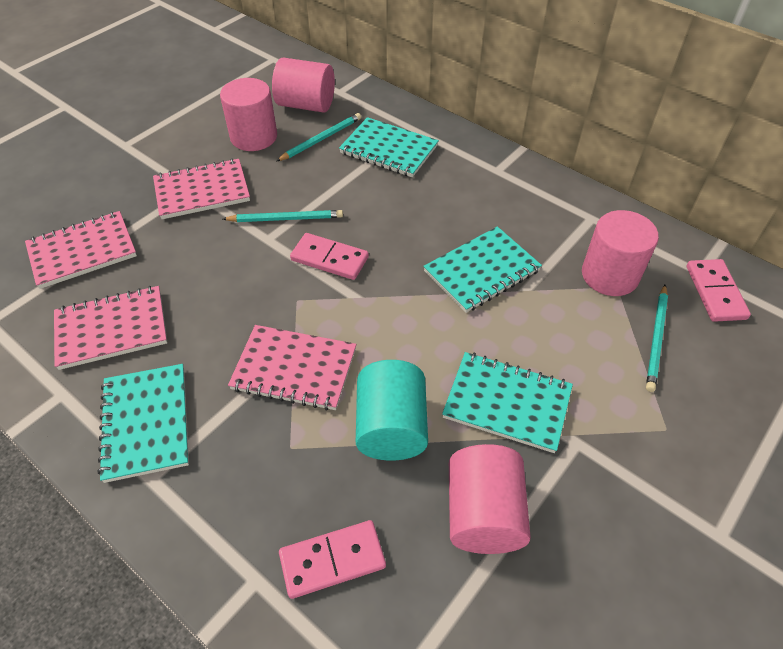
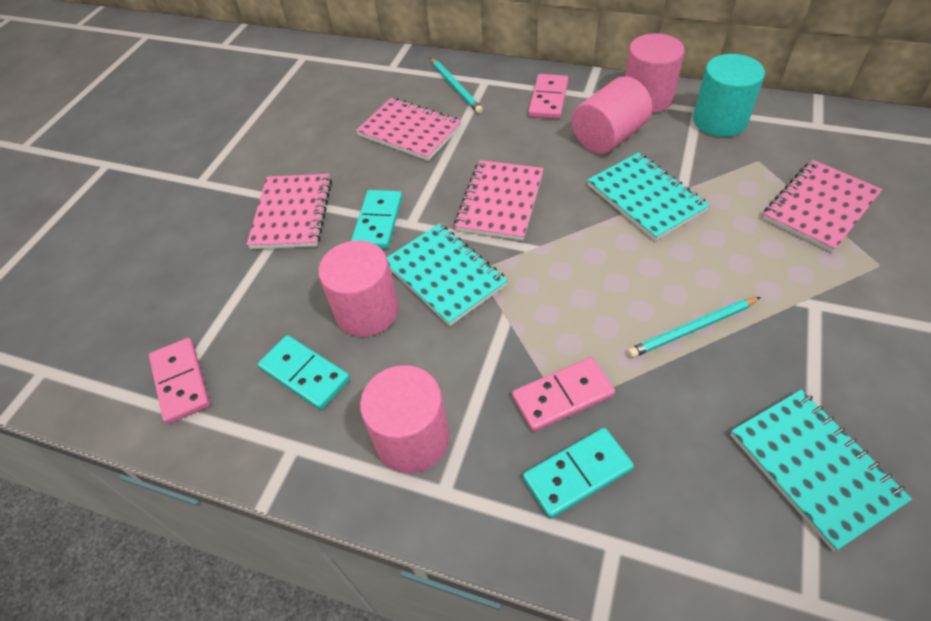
turquoise domino: 0 -> 3
turquoise notebook: 4 -> 3
turquoise pencil: 3 -> 2

